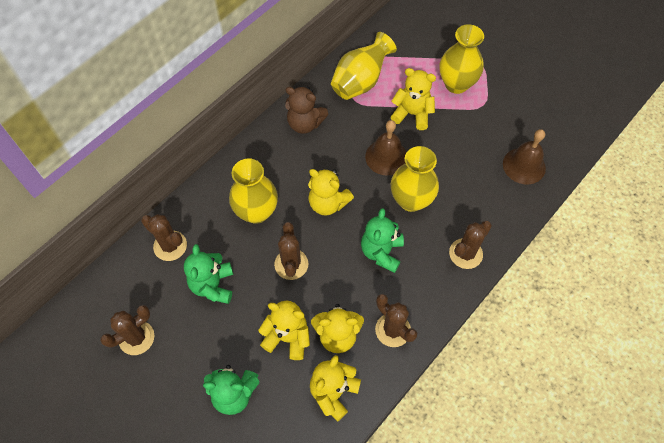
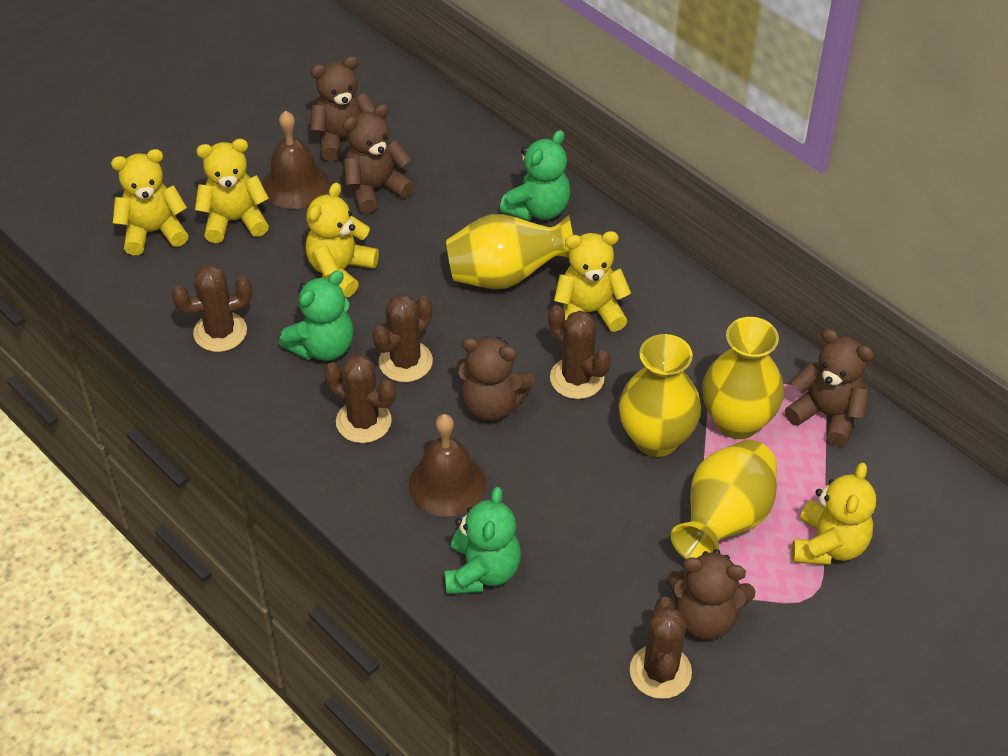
brown teddy bear: 1 -> 5

